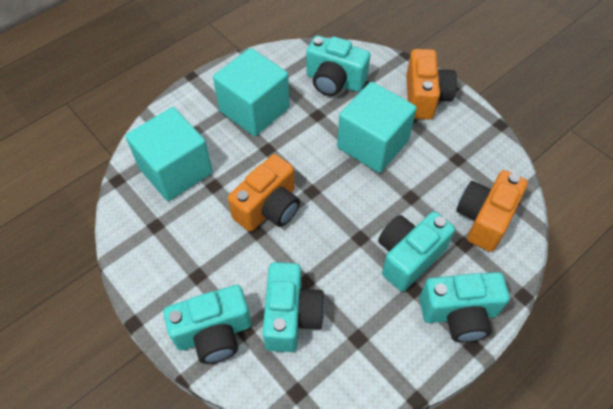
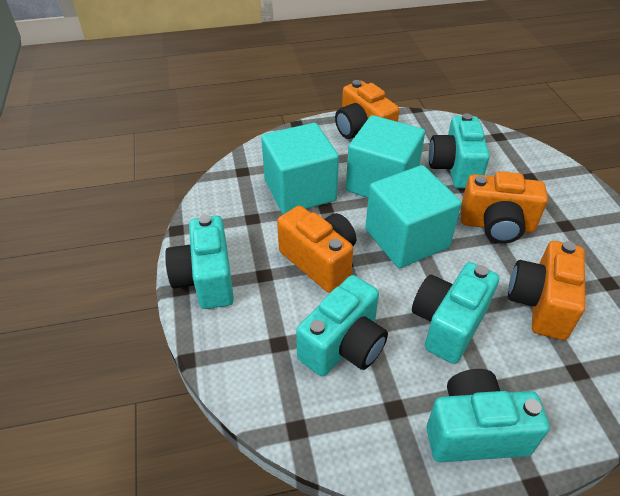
orange camera: 3 -> 4

